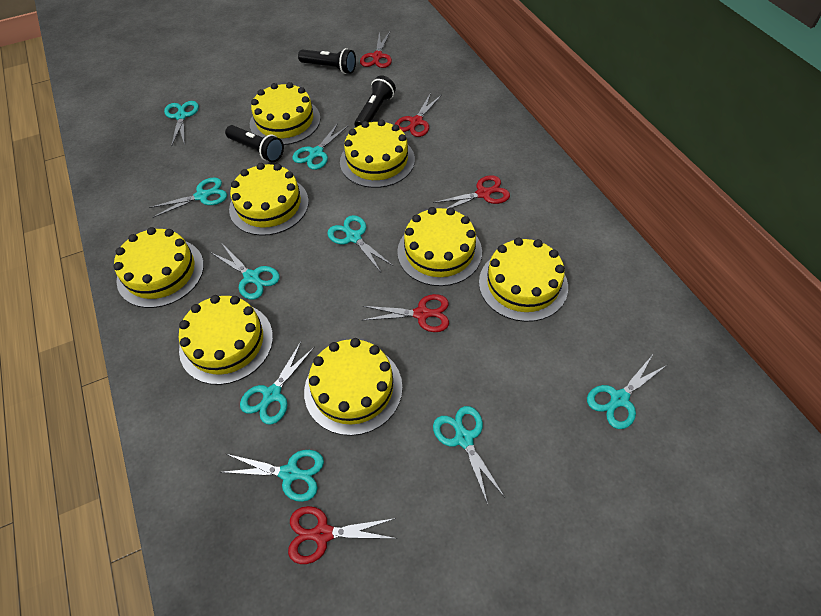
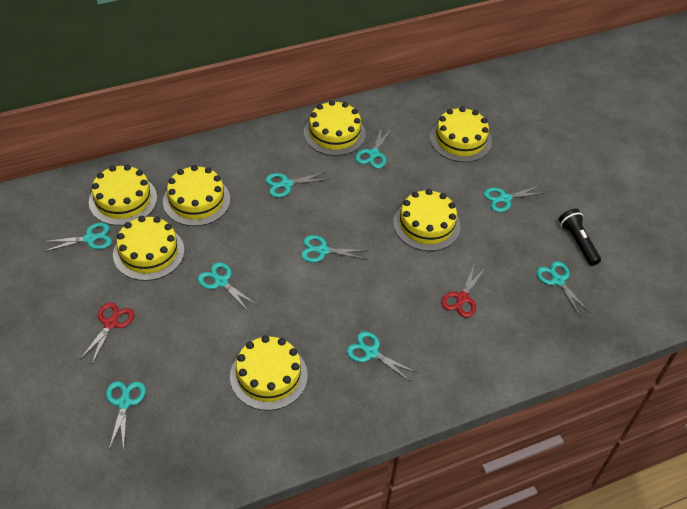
black flashlight: 3 -> 1
red scissors: 5 -> 2
yellow cake: 8 -> 7

